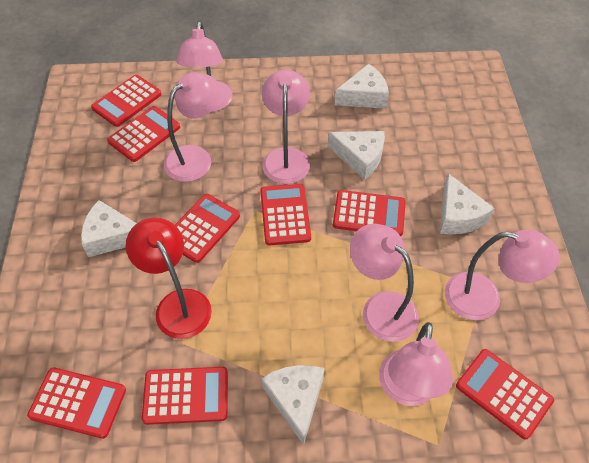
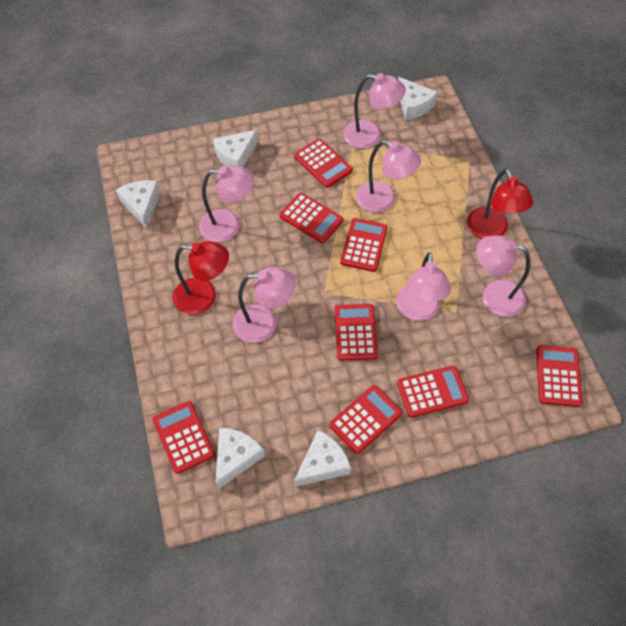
red lamp: 1 -> 2

